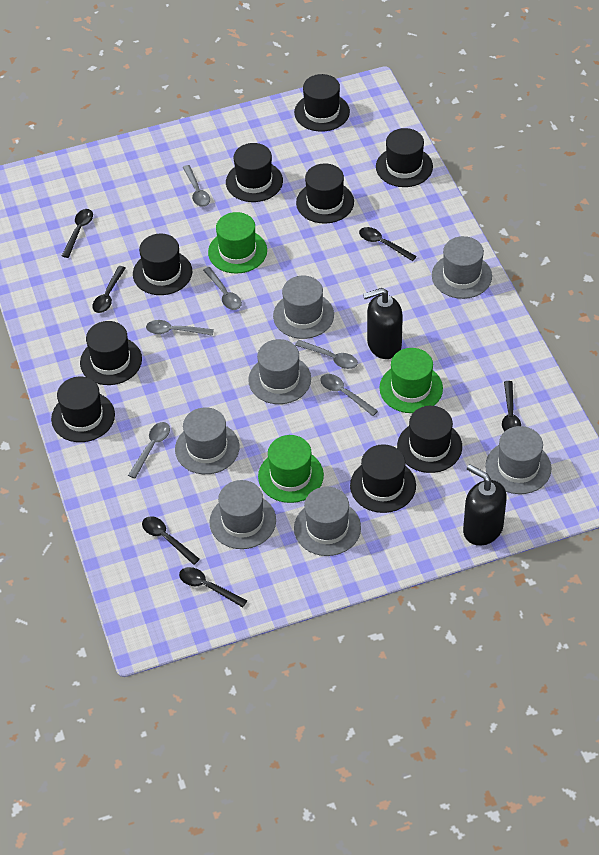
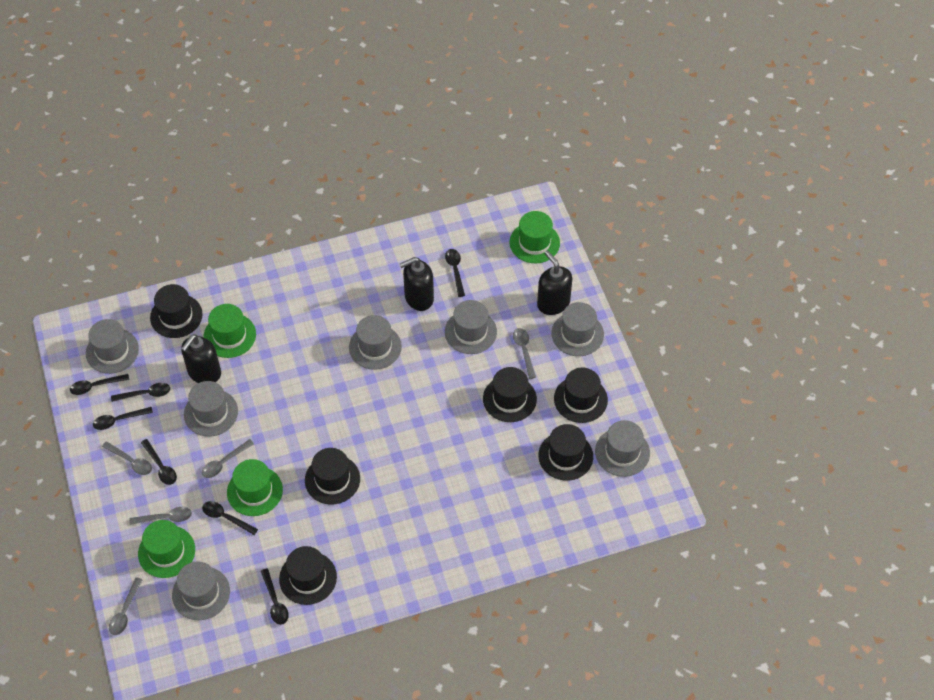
black hat: 9 -> 6
black soap dispenser: 2 -> 3
black spoon: 6 -> 7
green hat: 3 -> 4
grey spoon: 6 -> 5

